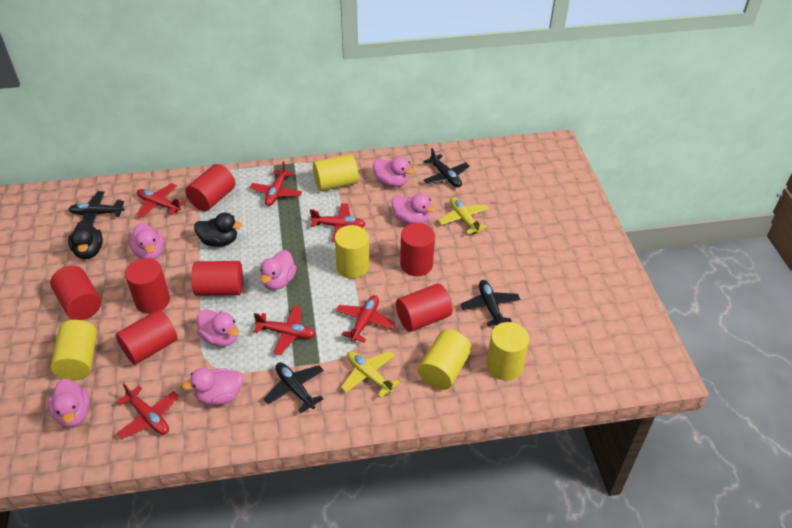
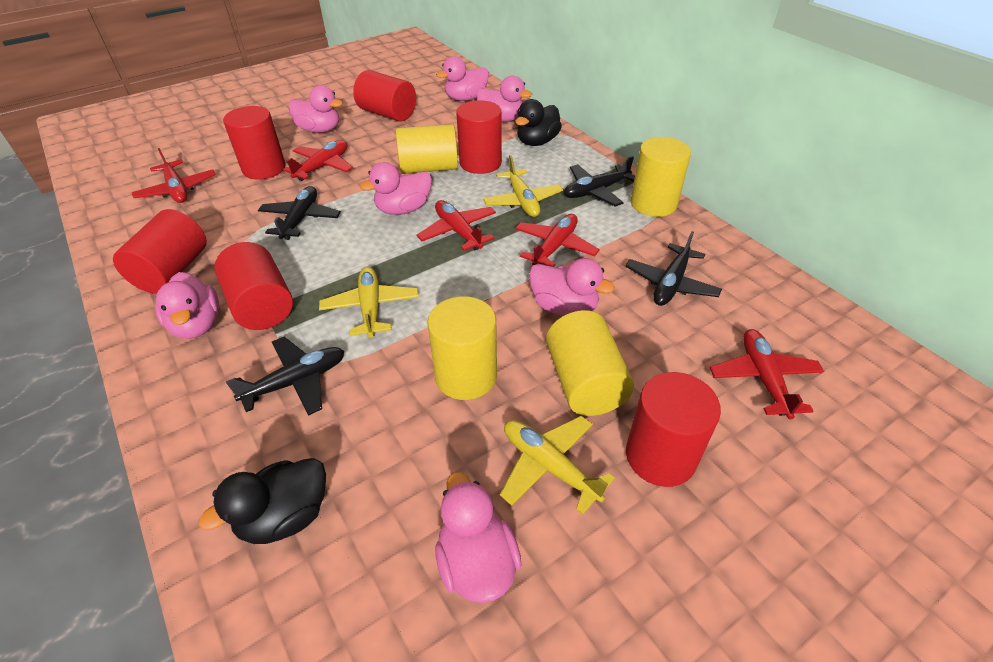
red cylinder: 7 -> 6
red plane: 6 -> 5
yellow cylinder: 5 -> 4
yellow plane: 2 -> 3

